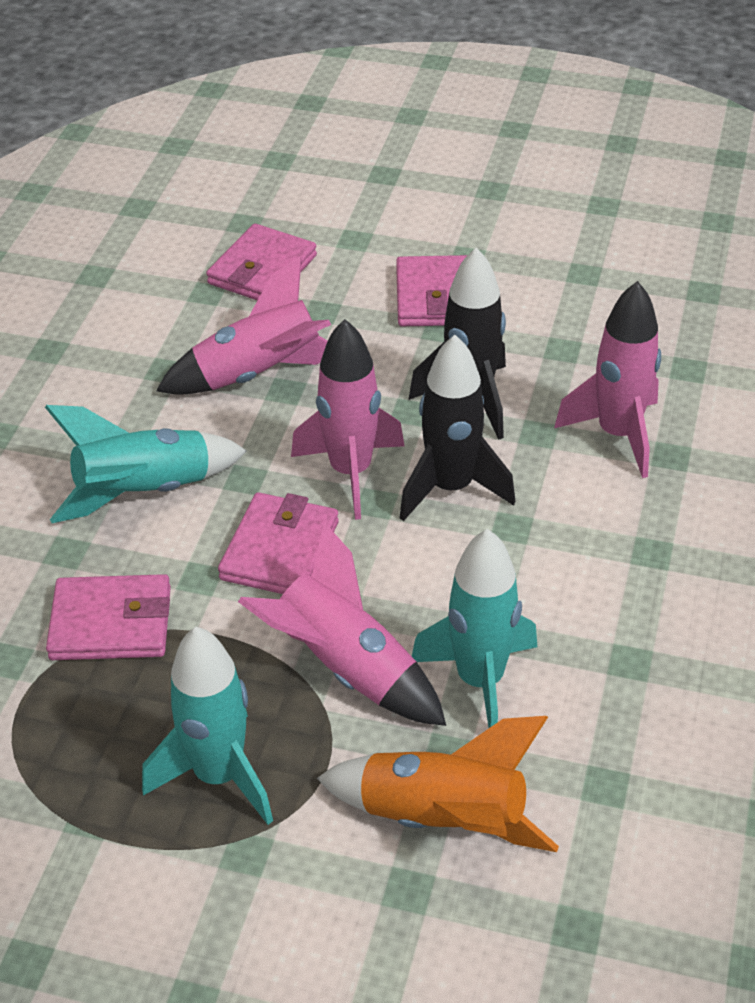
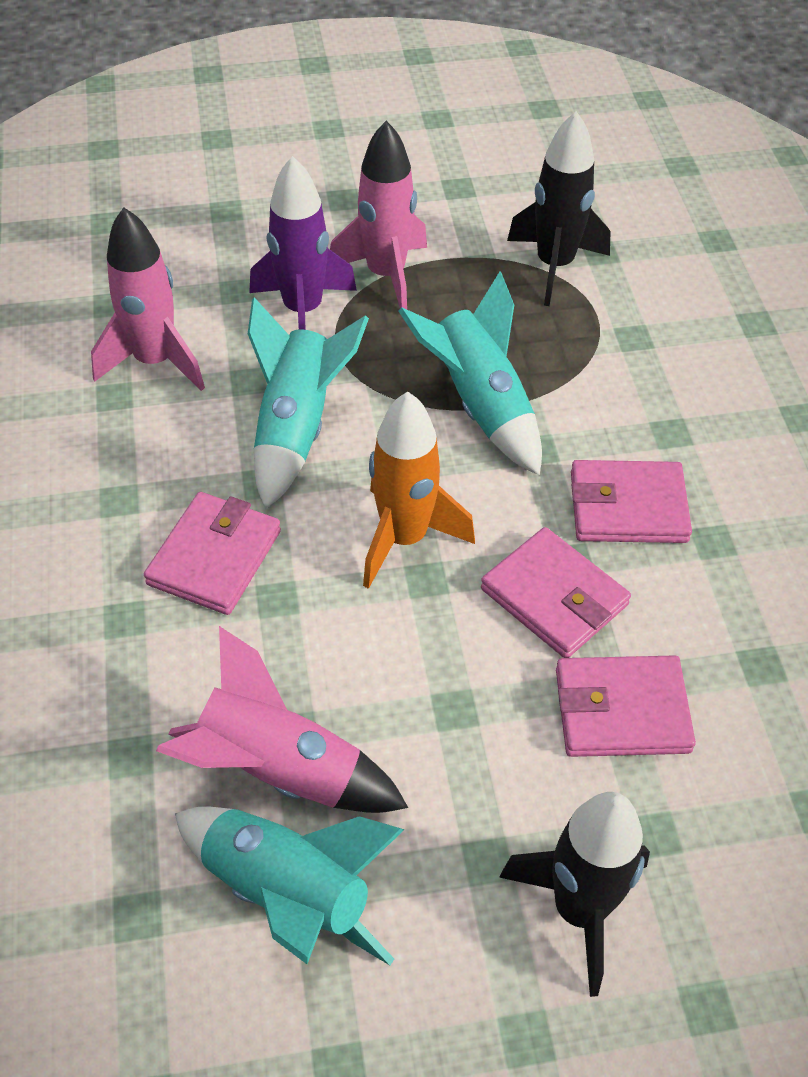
pink rocket: 4 -> 3
purple rocket: 0 -> 1

